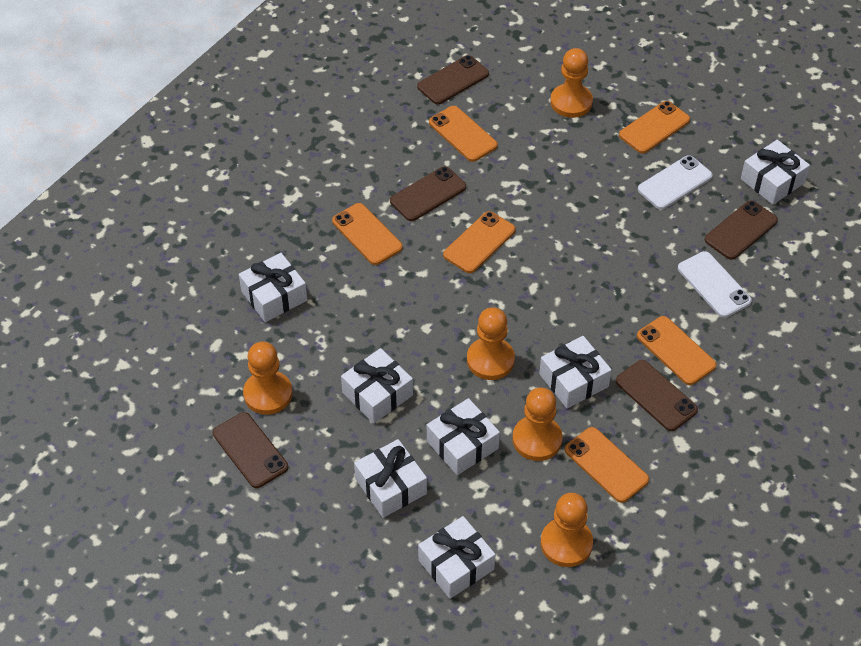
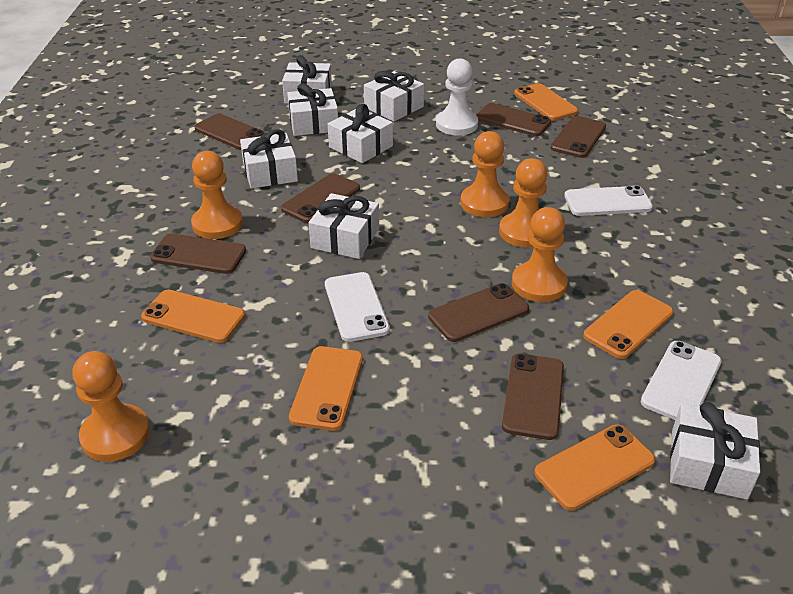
brown phone: 5 -> 7
orange phone: 6 -> 5
white pawn: 0 -> 1
white phone: 2 -> 3

